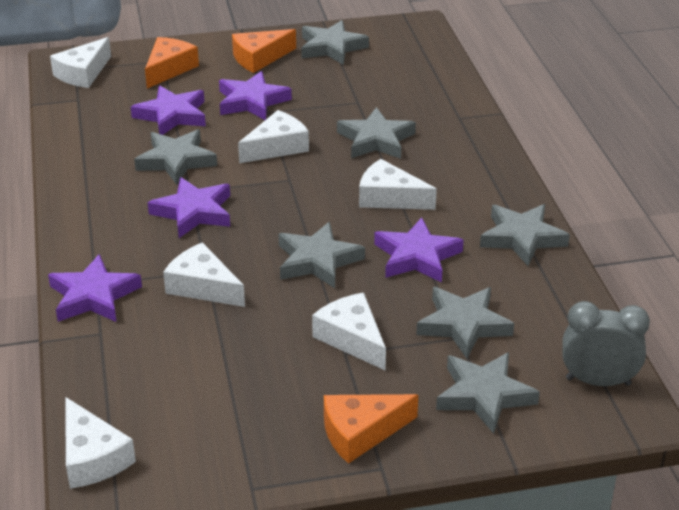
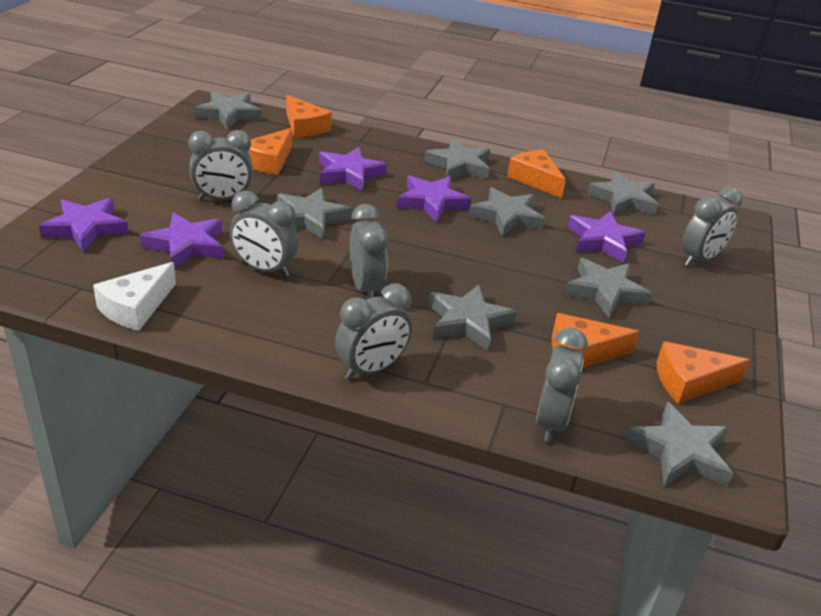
grey clock: 1 -> 6
grey star: 7 -> 8
orange cheese: 3 -> 5
white cheese: 6 -> 1

